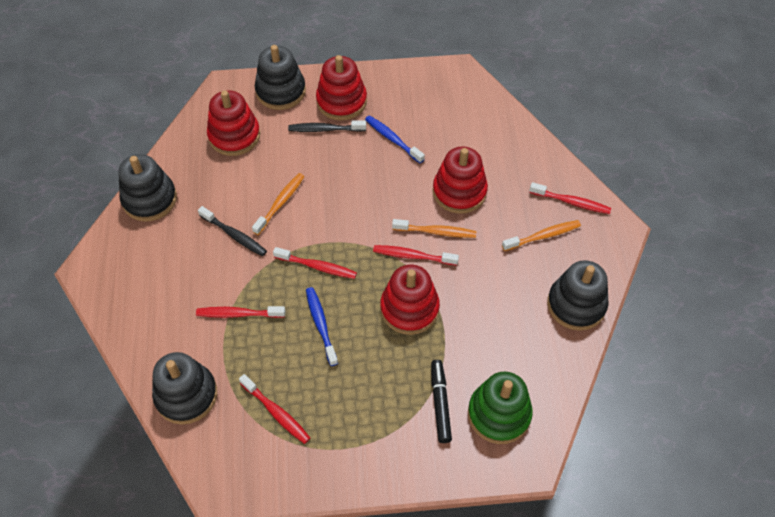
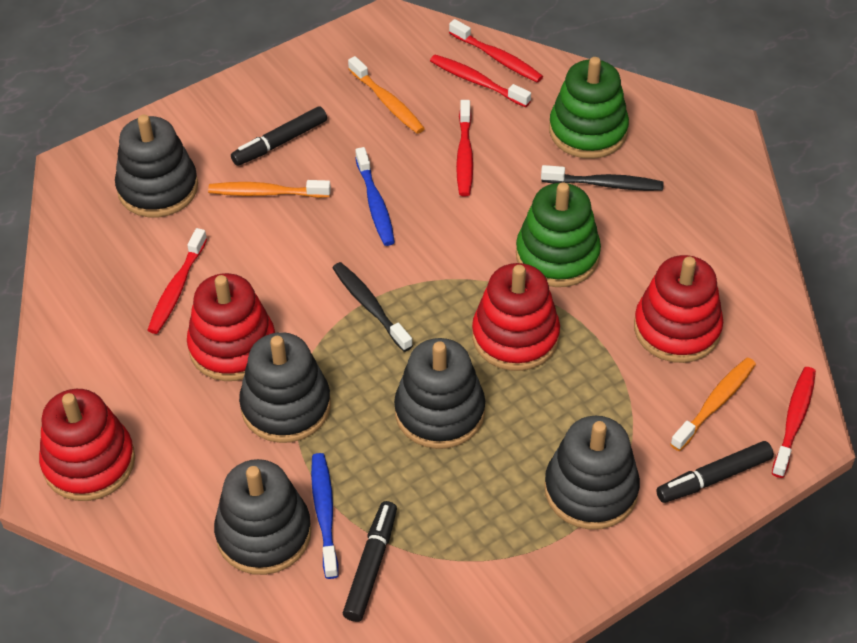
black marker: 1 -> 3
black stacking toy: 4 -> 5
green stacking toy: 1 -> 2

